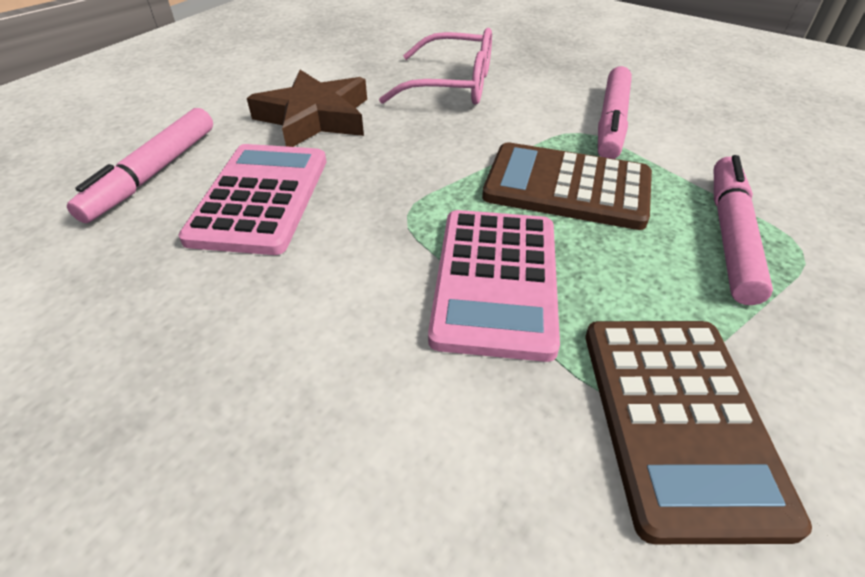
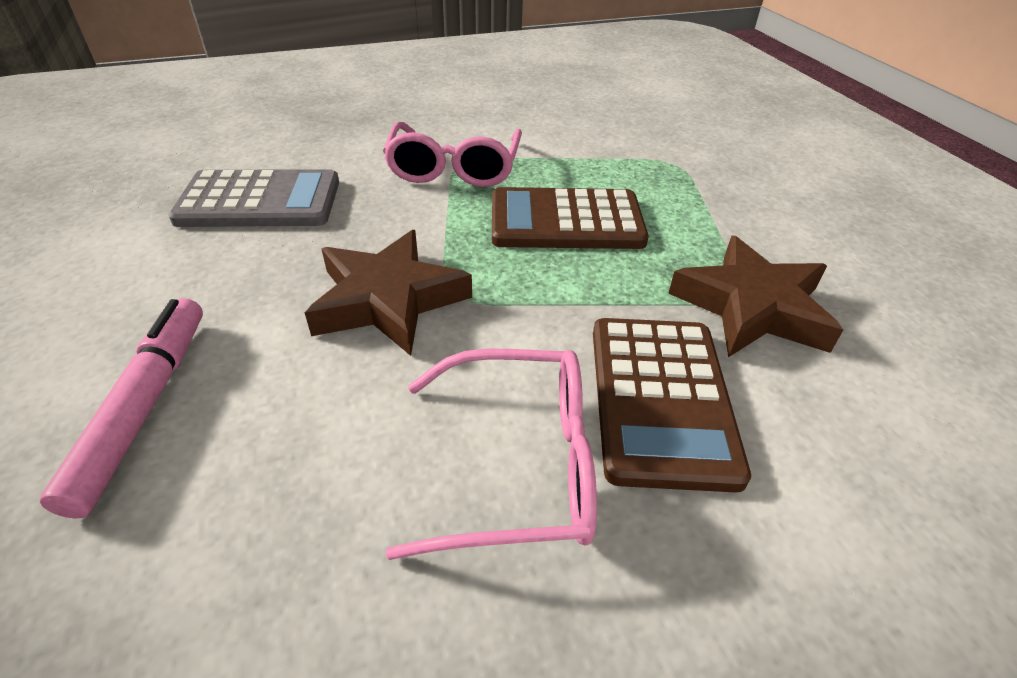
brown star: 1 -> 2
grey calculator: 0 -> 1
pink calculator: 2 -> 0
pink glasses: 1 -> 2
pink marker: 3 -> 1

